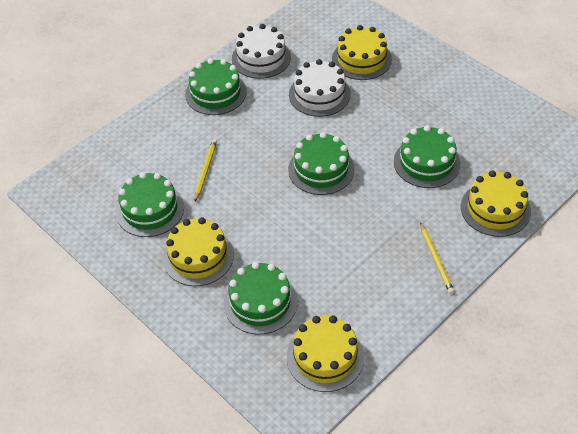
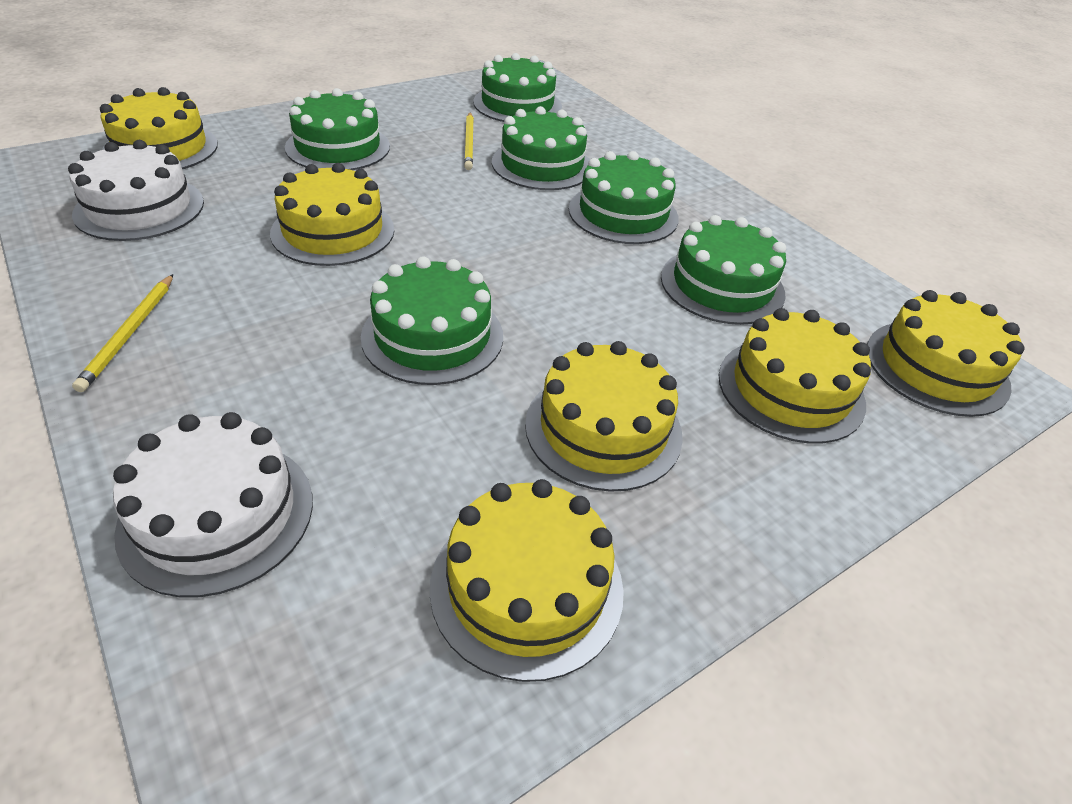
green cake: 5 -> 6
yellow cake: 4 -> 6

